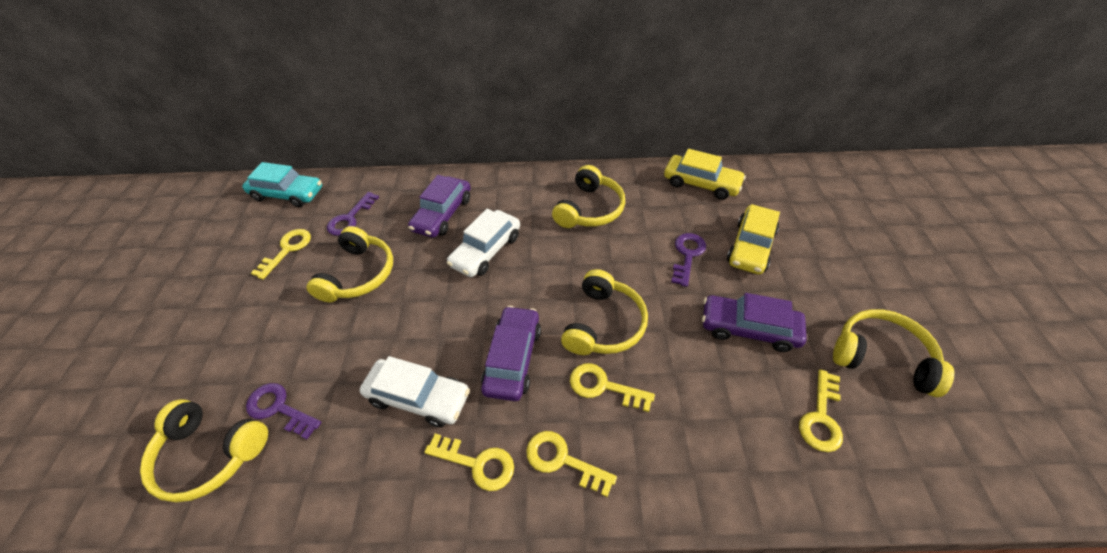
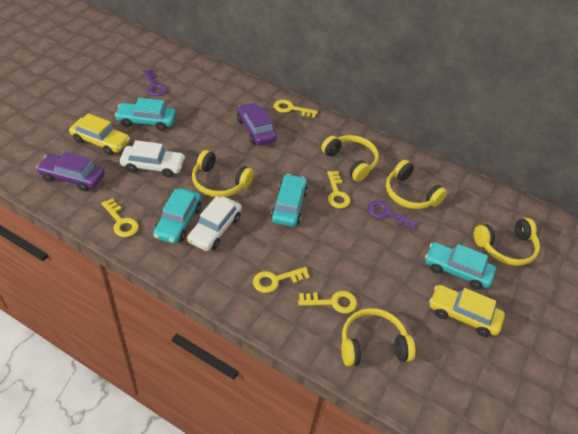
purple car: 3 -> 2
purple key: 3 -> 2
turquoise car: 1 -> 4

